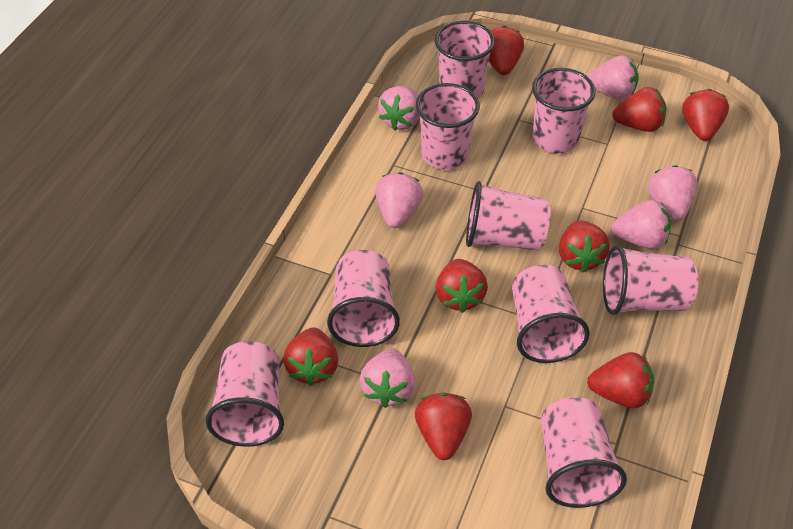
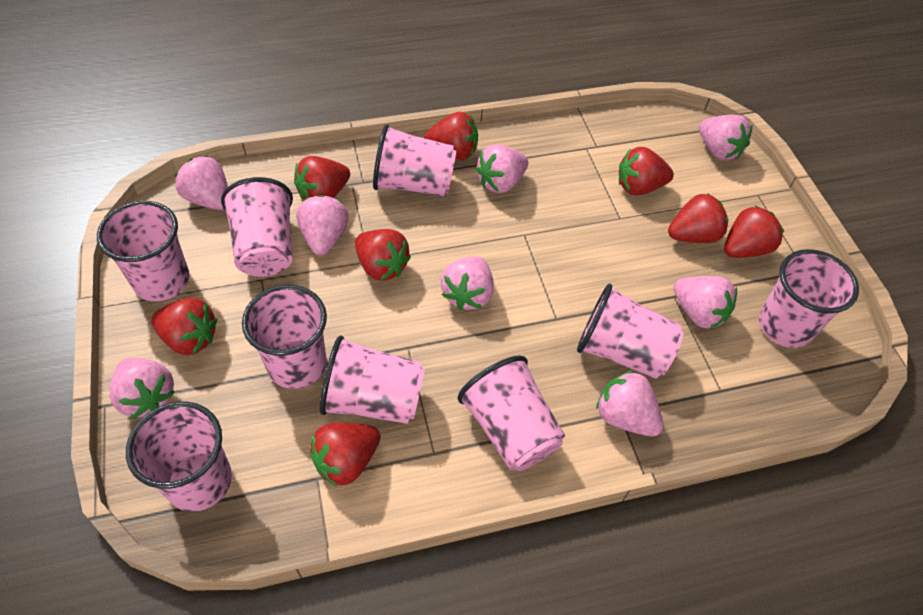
pink strawberry: 6 -> 8

